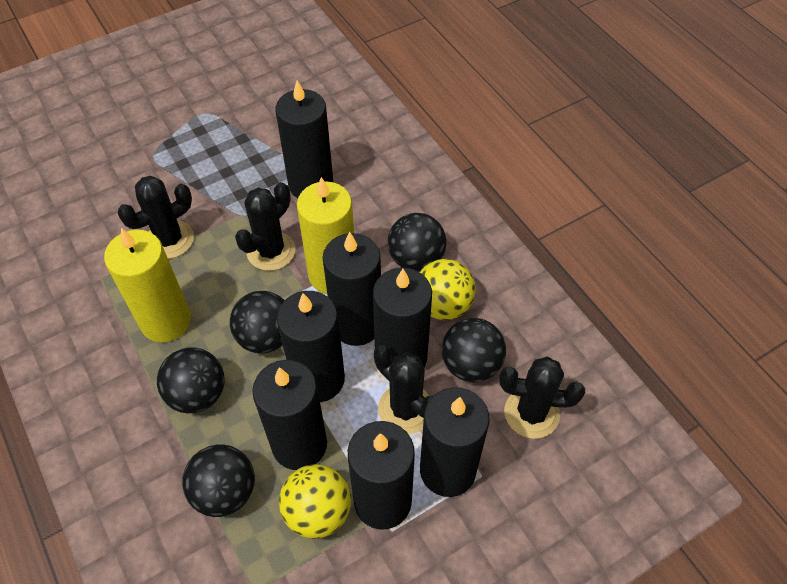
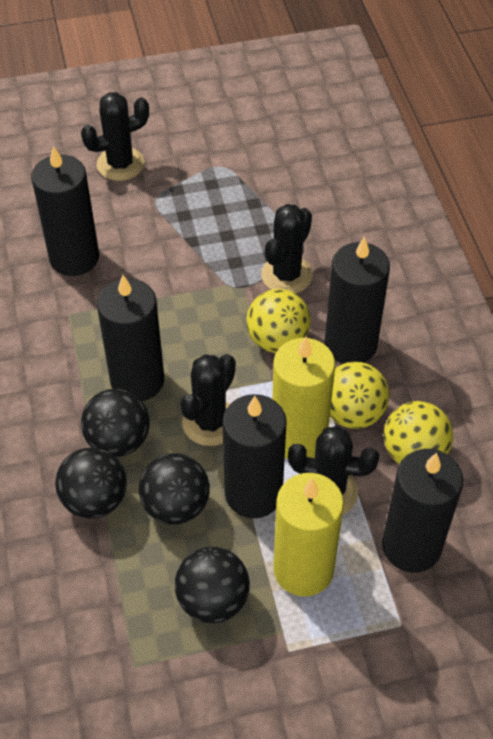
black ball: 5 -> 4
black candle: 7 -> 5
yellow ball: 2 -> 3

